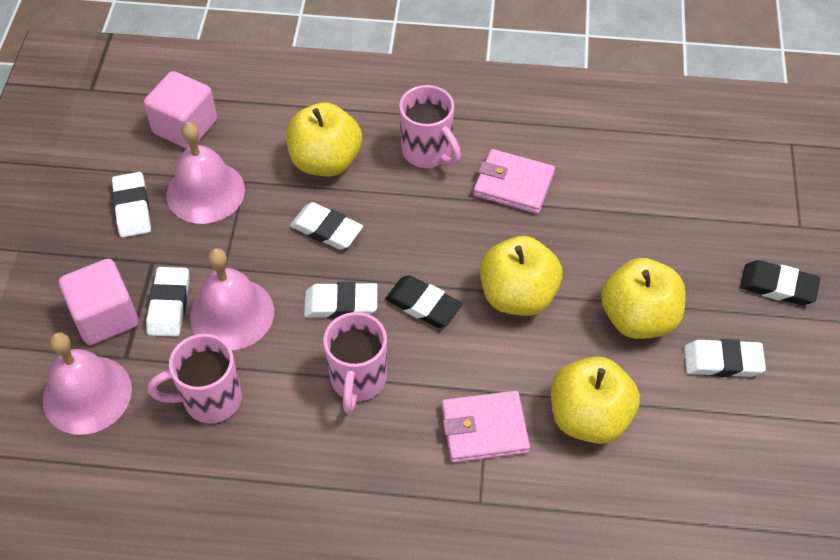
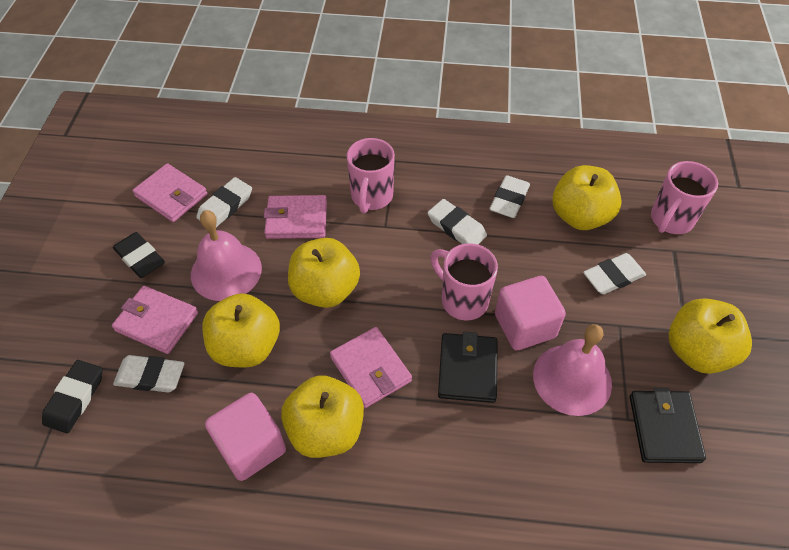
black wallet: 0 -> 2
pink bell: 3 -> 2
pink wallet: 2 -> 4
yellow apple: 4 -> 5

